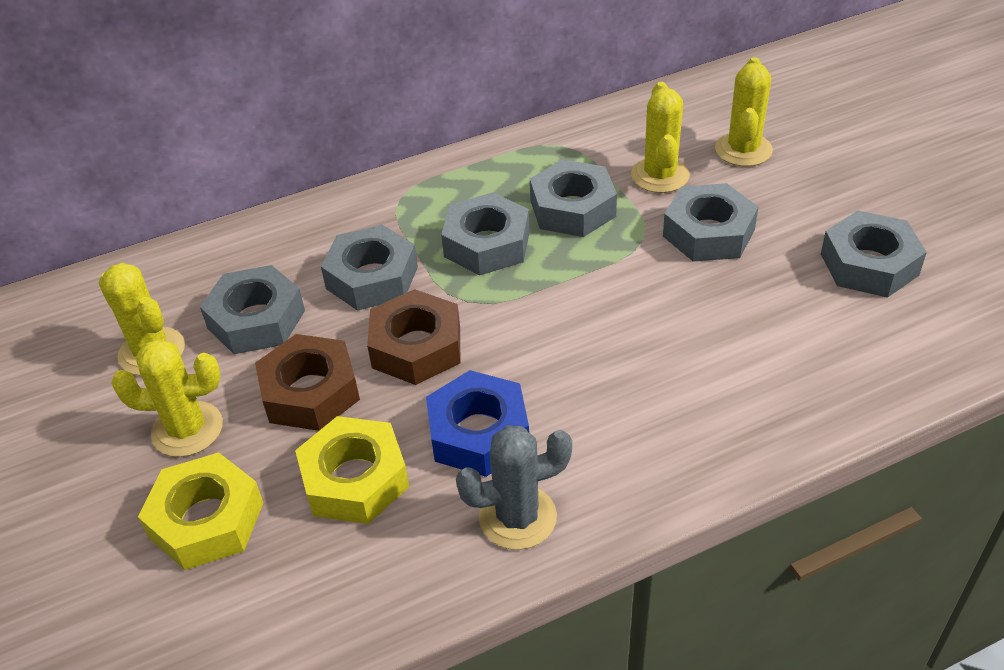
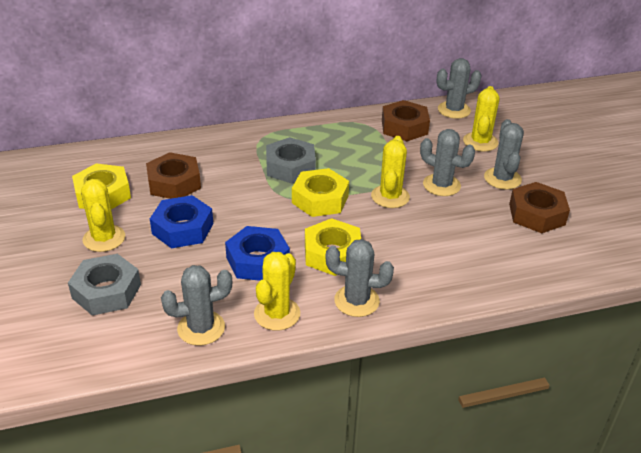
blue nut: 1 -> 2
brown nut: 2 -> 3
grey cactus: 1 -> 5
grey nut: 6 -> 2
yellow nut: 2 -> 3

